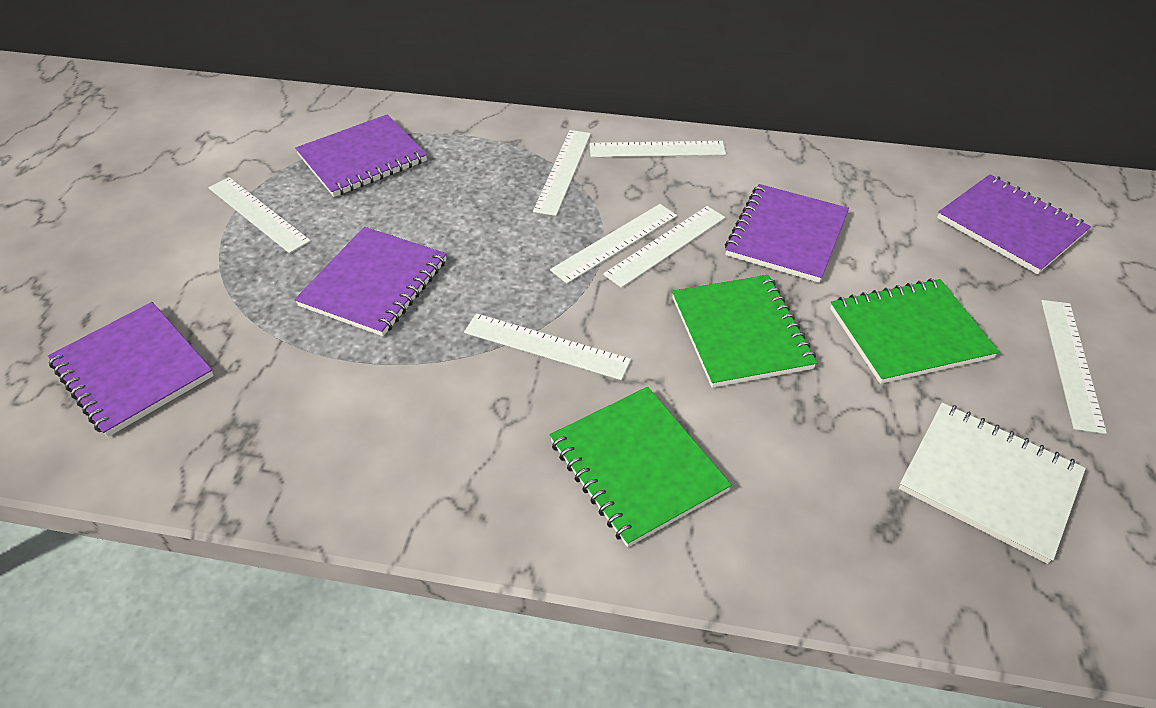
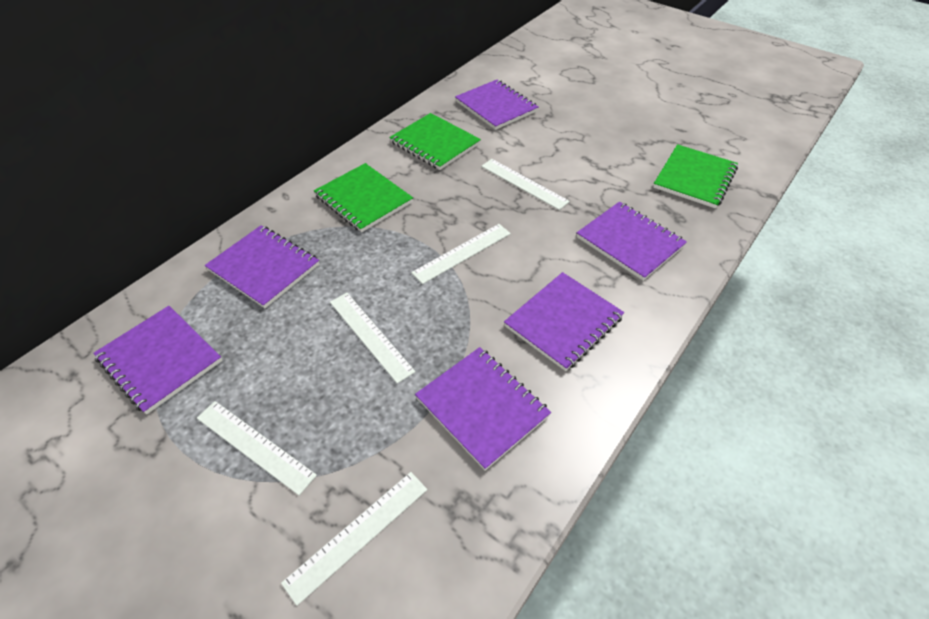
purple notebook: 5 -> 6
white notebook: 1 -> 0
white ruler: 7 -> 5

